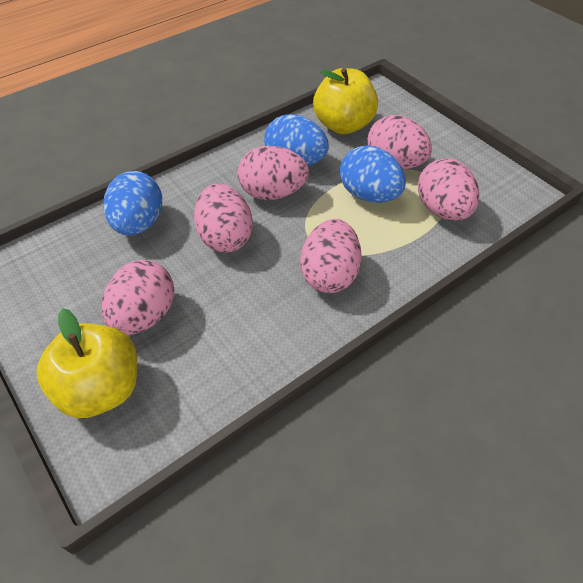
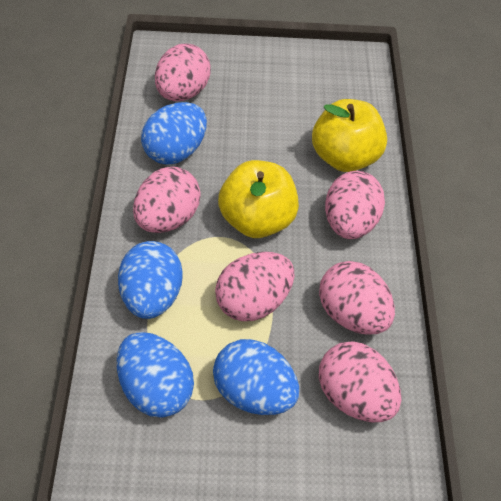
blue egg: 3 -> 4

